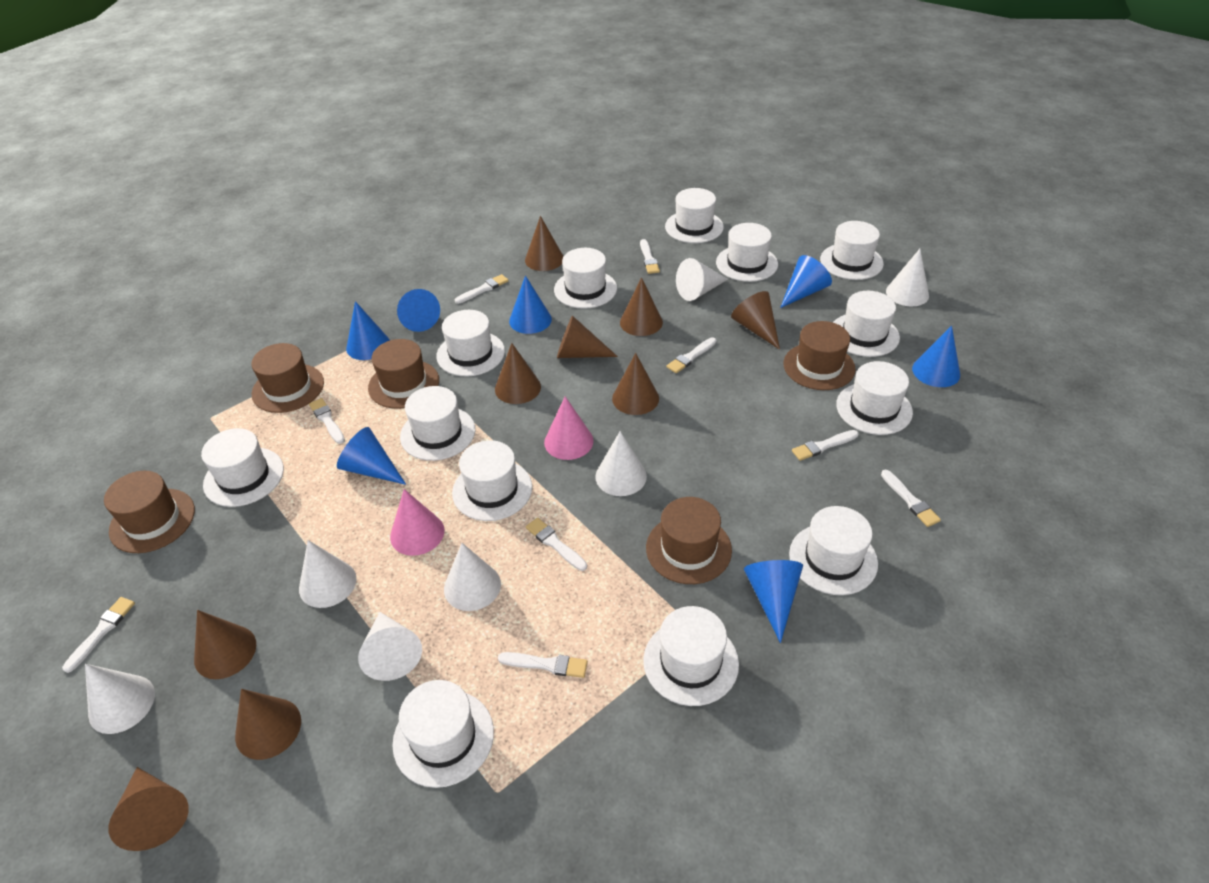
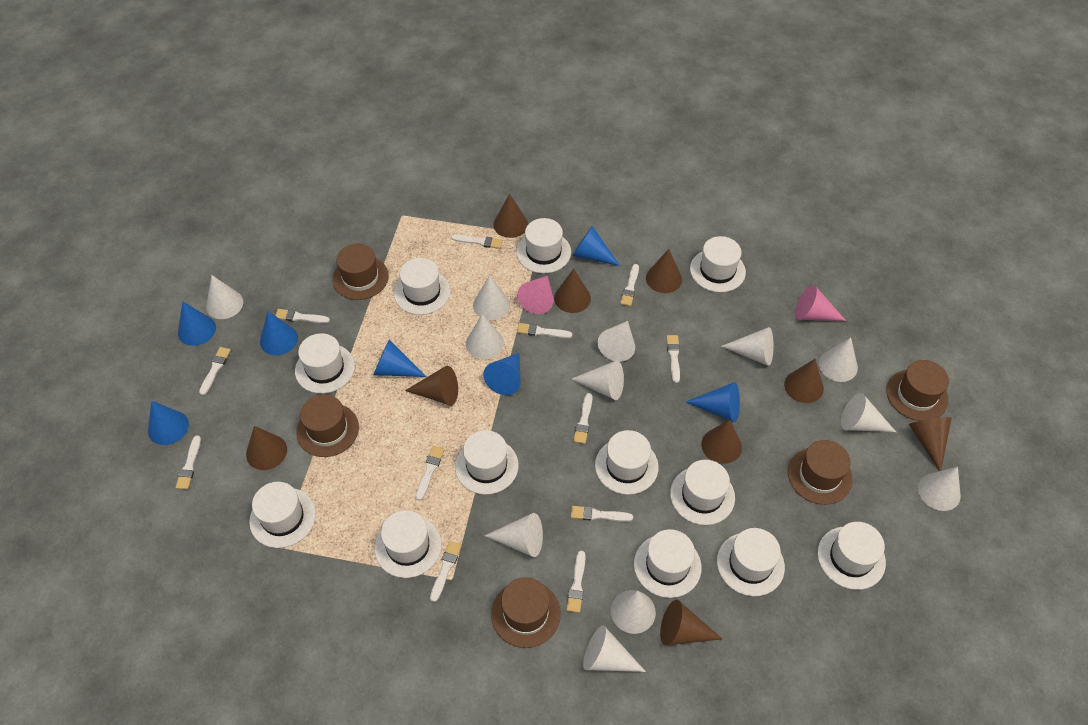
white brush: 9 -> 12
white cone: 7 -> 12
white hat: 13 -> 12

